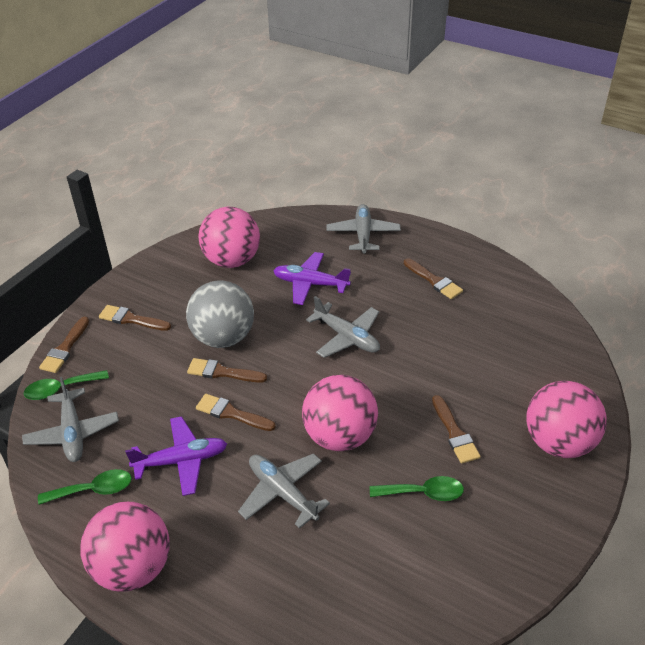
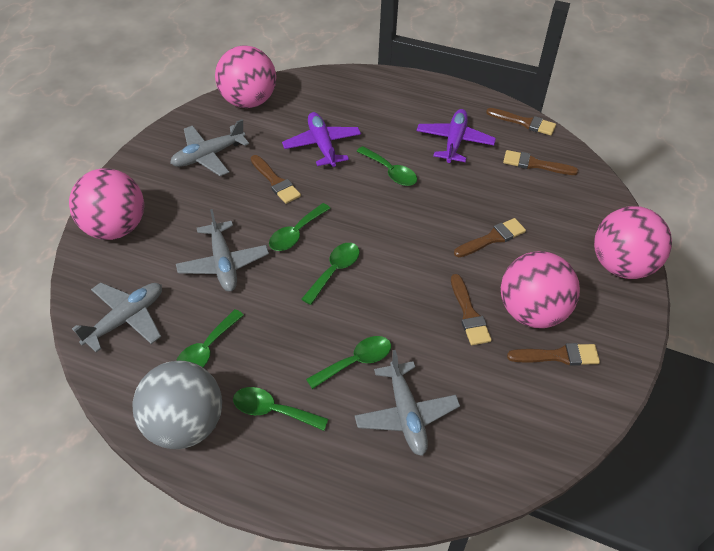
green spoon: 3 -> 6

